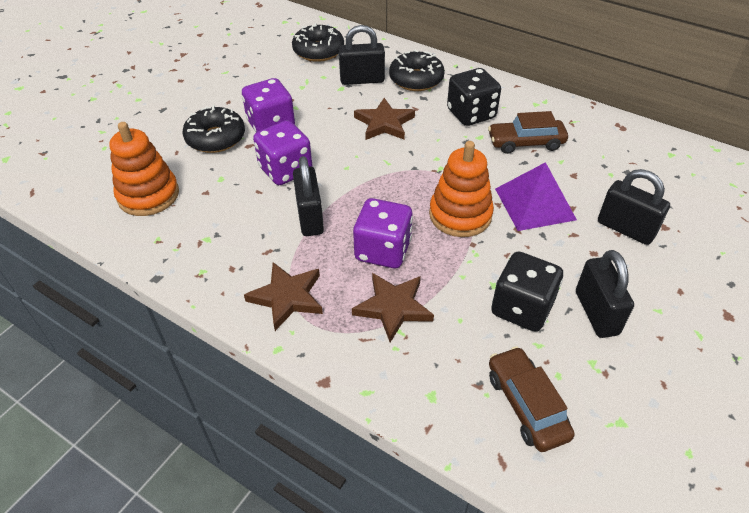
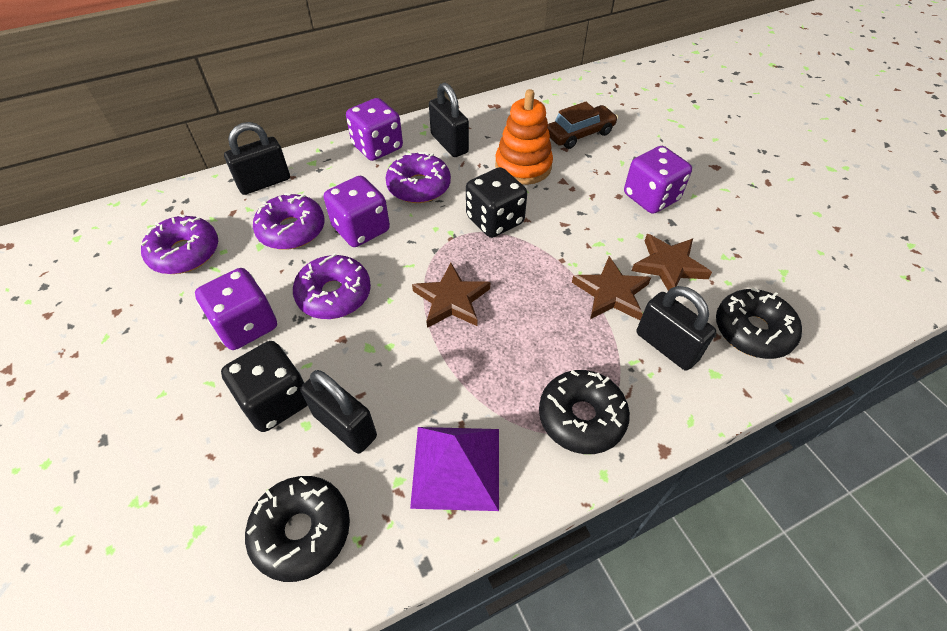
brown car: 2 -> 1
orange stacking toy: 2 -> 1
purple dice: 3 -> 4
purple donut: 0 -> 4

